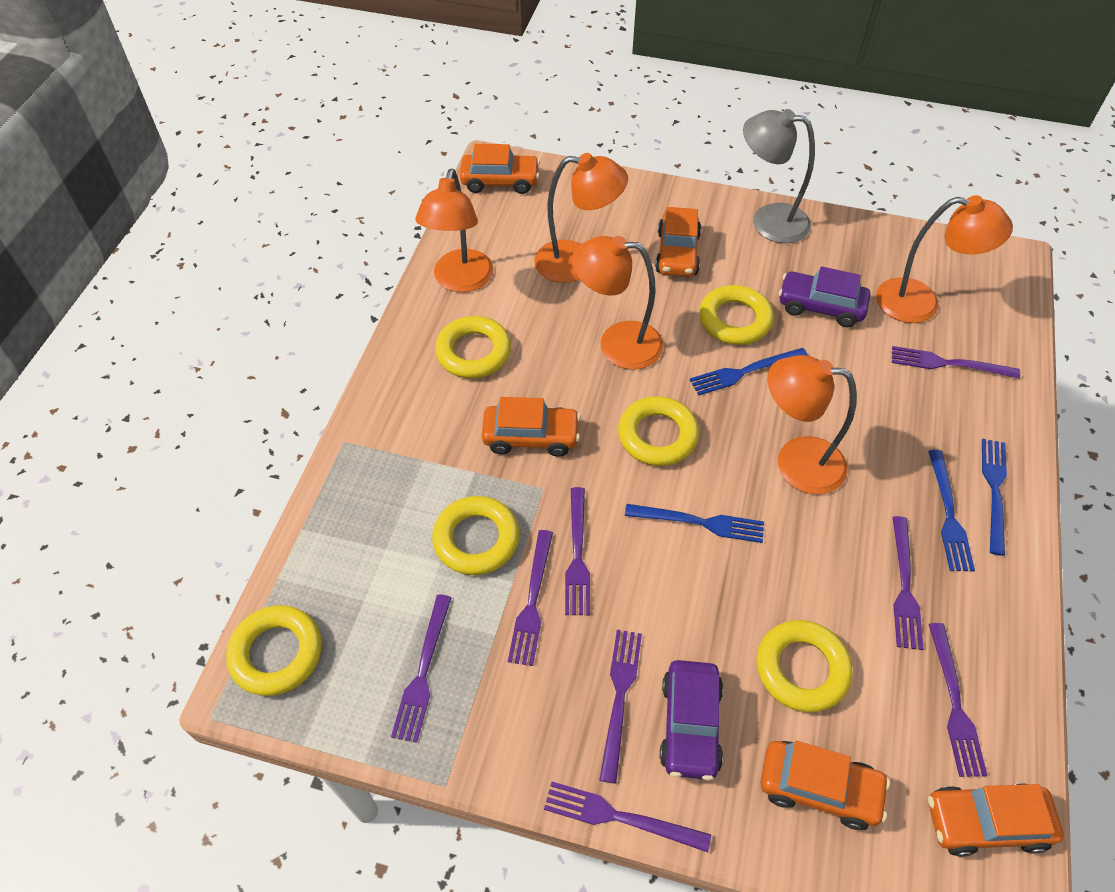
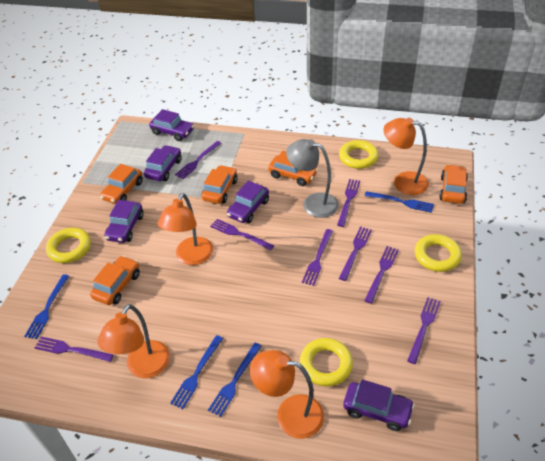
orange lamp: 5 -> 4
purple car: 2 -> 5
yellow ring: 6 -> 4

